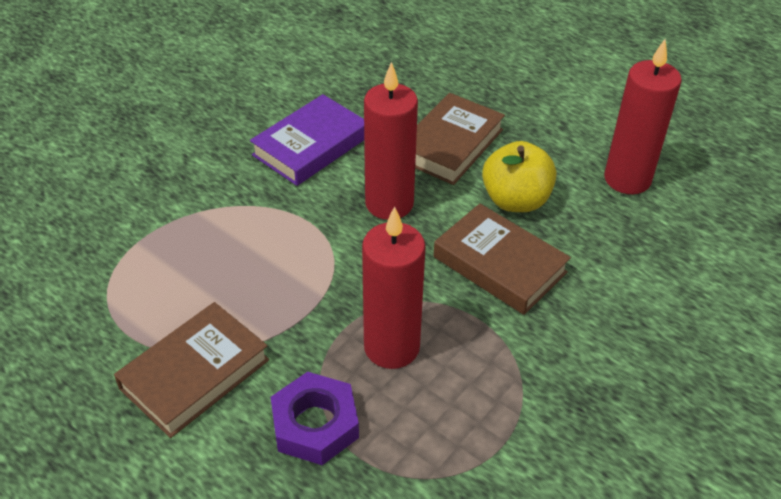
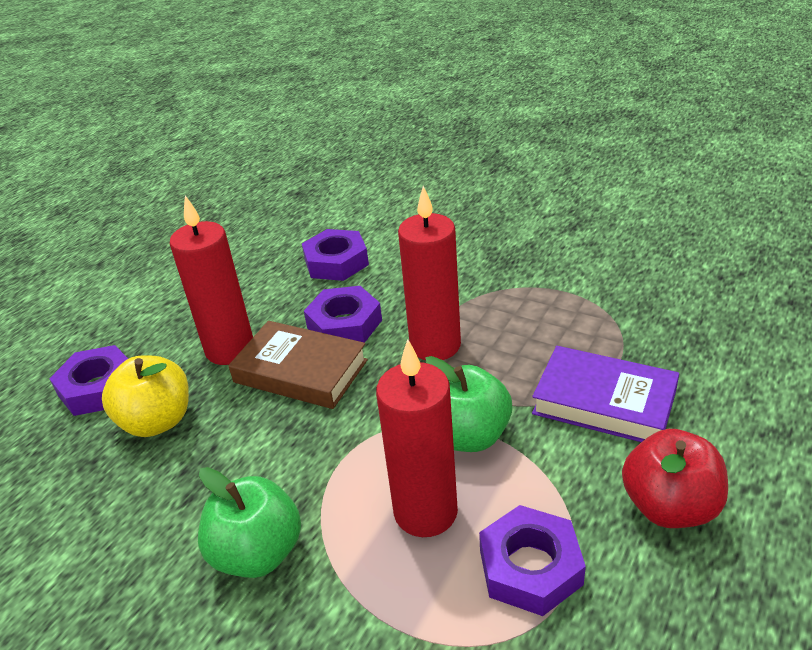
brown book: 3 -> 1
green apple: 0 -> 2
purple nut: 1 -> 4
red apple: 0 -> 1

